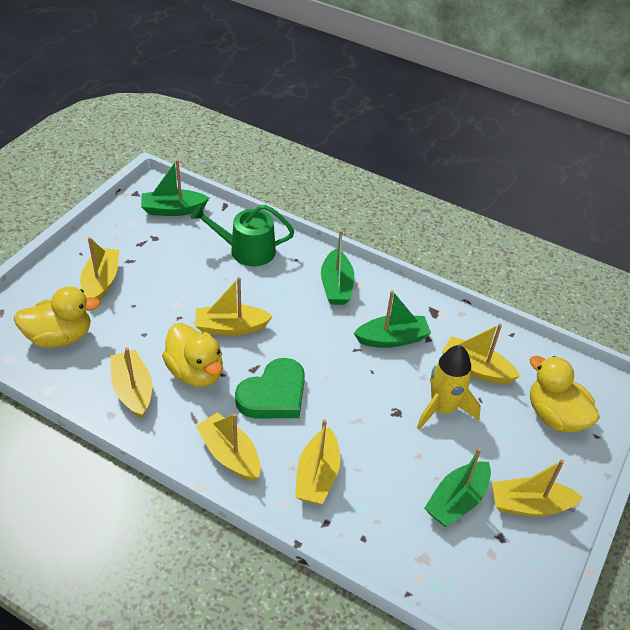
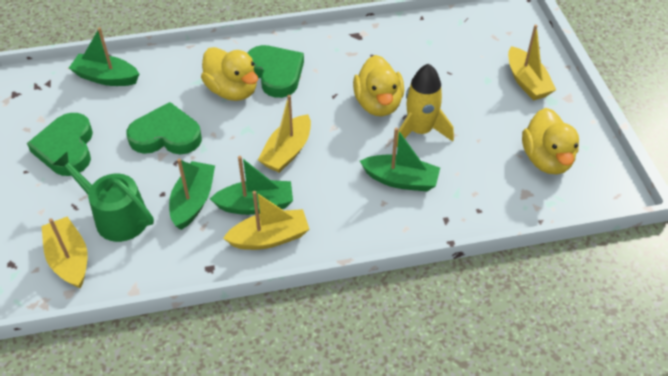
green heart: 1 -> 3
yellow boat: 7 -> 4

